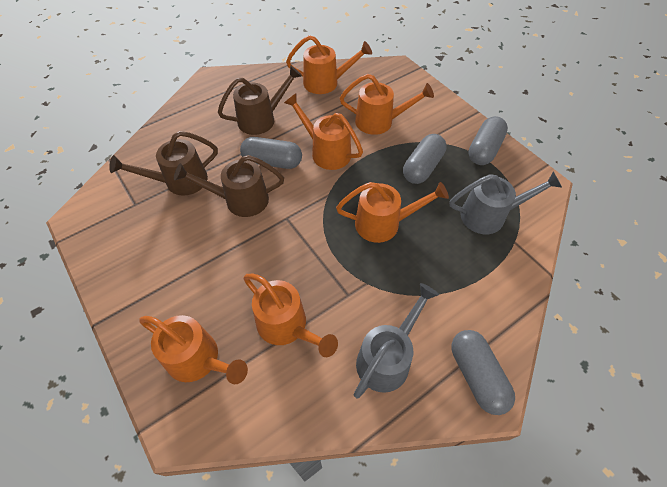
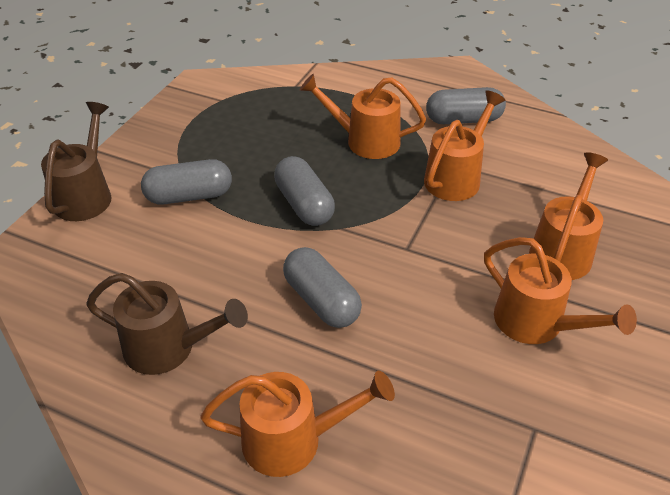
brown watering can: 3 -> 2
grey watering can: 2 -> 0
orange watering can: 6 -> 5

